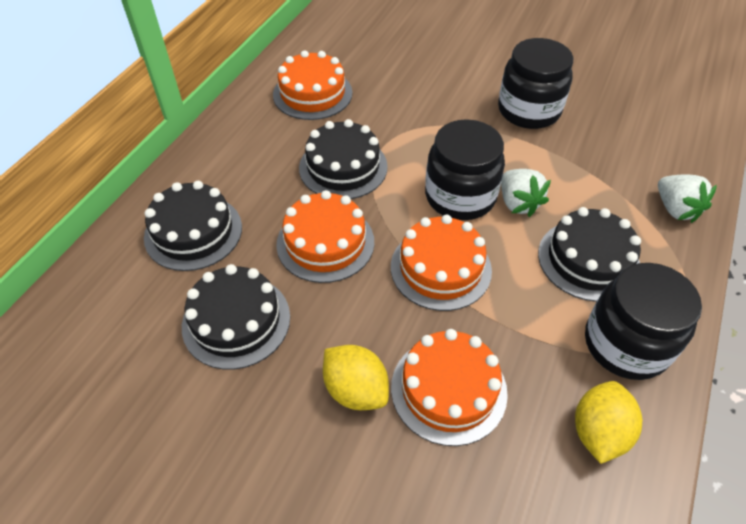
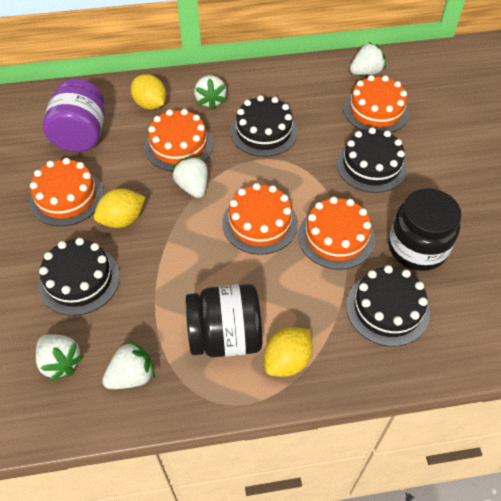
black jar: 3 -> 2
orange cake: 4 -> 5
purple jar: 0 -> 1
white strawberry: 2 -> 5
yellow lemon: 2 -> 3

